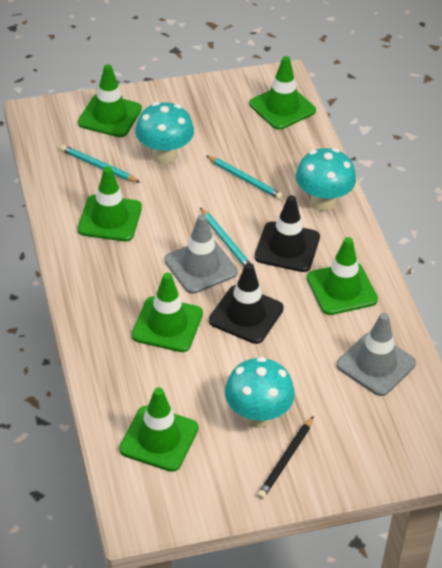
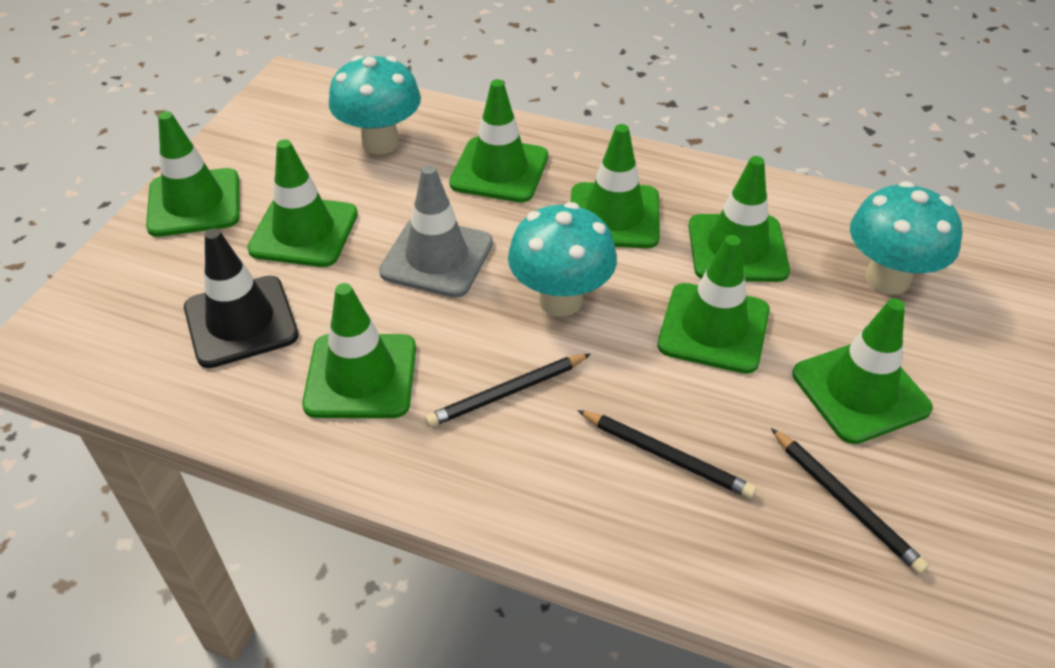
black pencil: 1 -> 3
black traffic cone: 2 -> 1
green traffic cone: 6 -> 8
grey traffic cone: 2 -> 1
turquoise pencil: 3 -> 0

